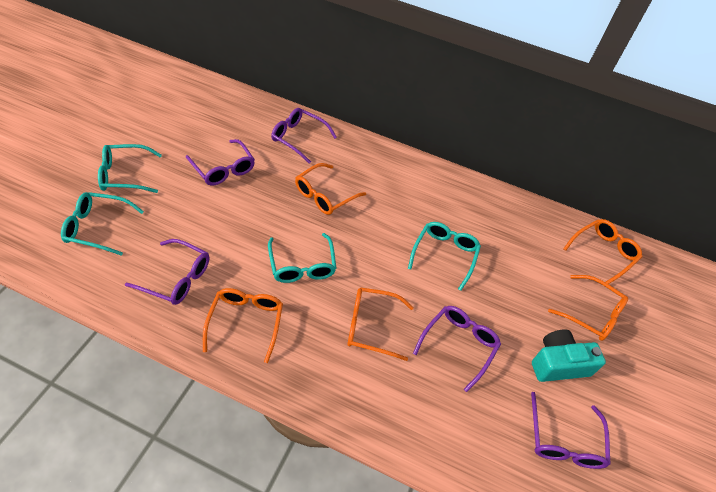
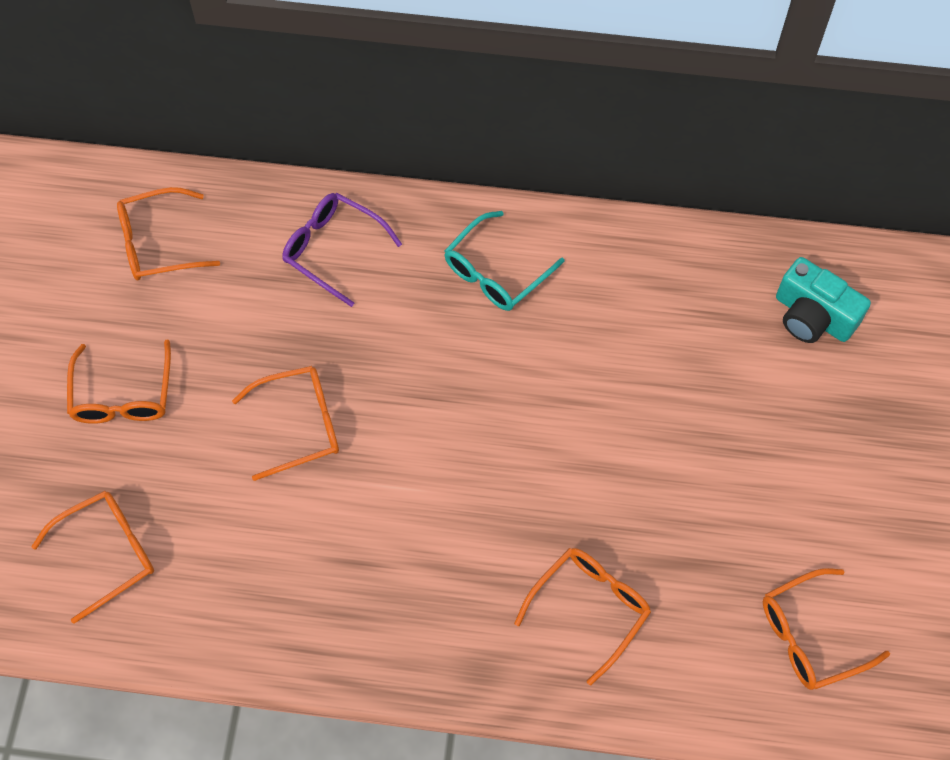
orange glasses: 5 -> 6
purple glasses: 5 -> 1
turquoise glasses: 4 -> 1

